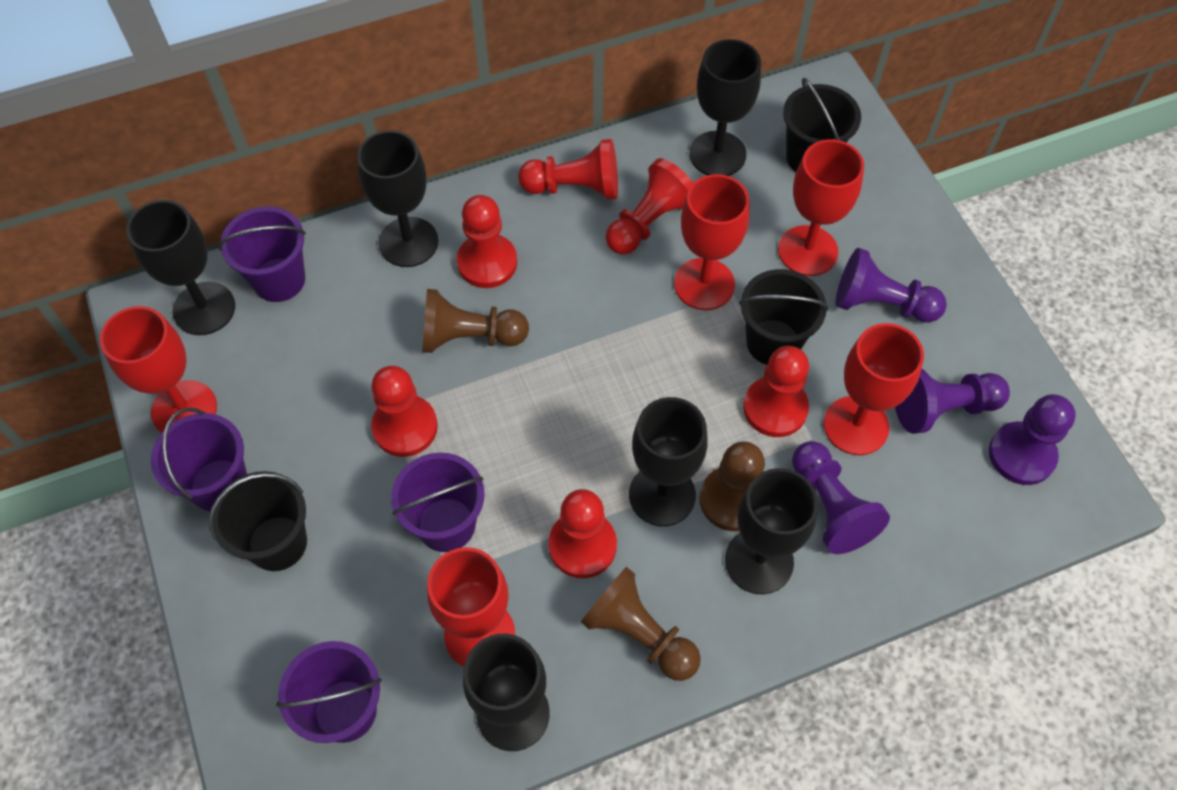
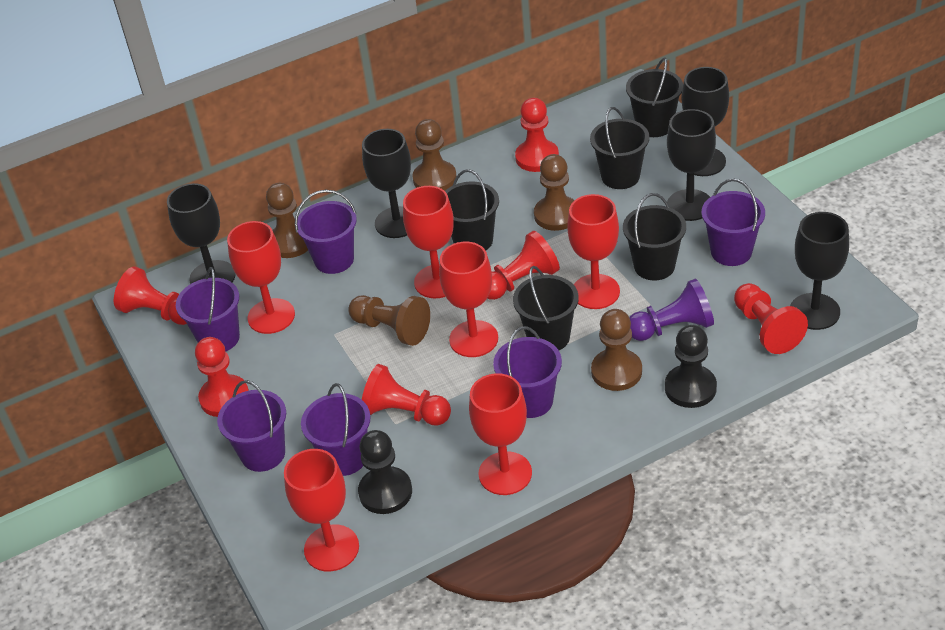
black bucket: 3 -> 5
black goblet: 6 -> 5
black pawn: 0 -> 2
brown pawn: 3 -> 5
purple bucket: 4 -> 6
purple pawn: 4 -> 1
red goblet: 5 -> 6

